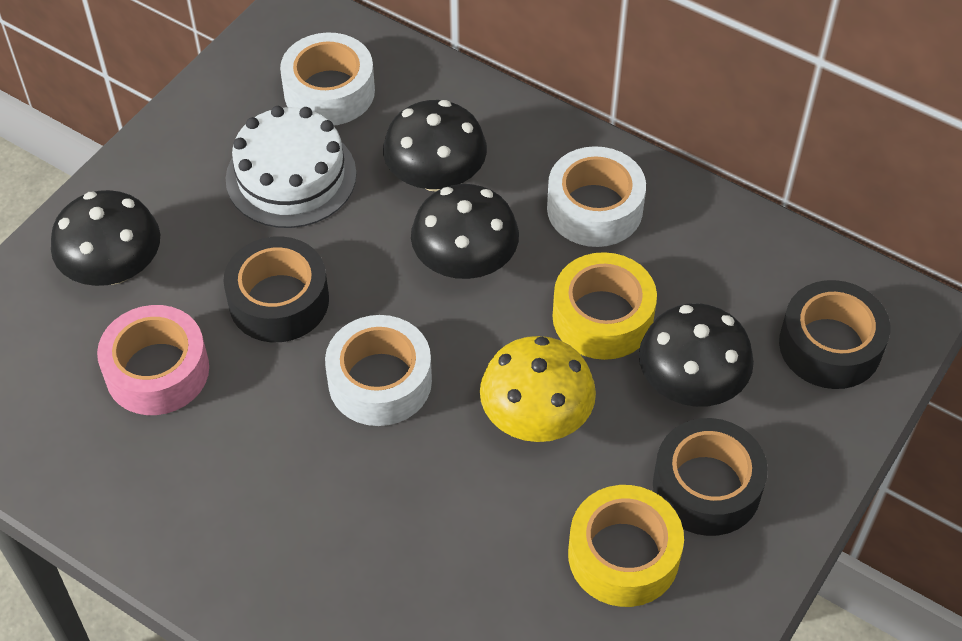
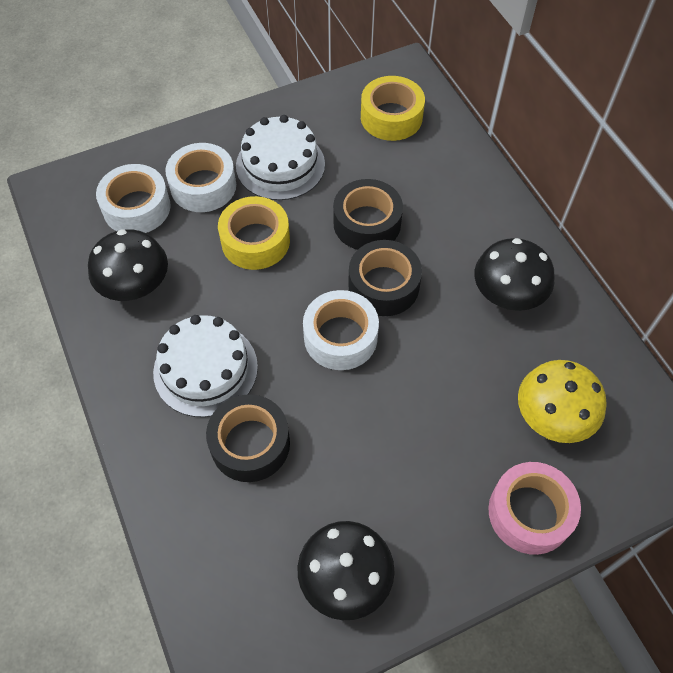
black mushroom: 4 -> 3
white cake: 1 -> 2

